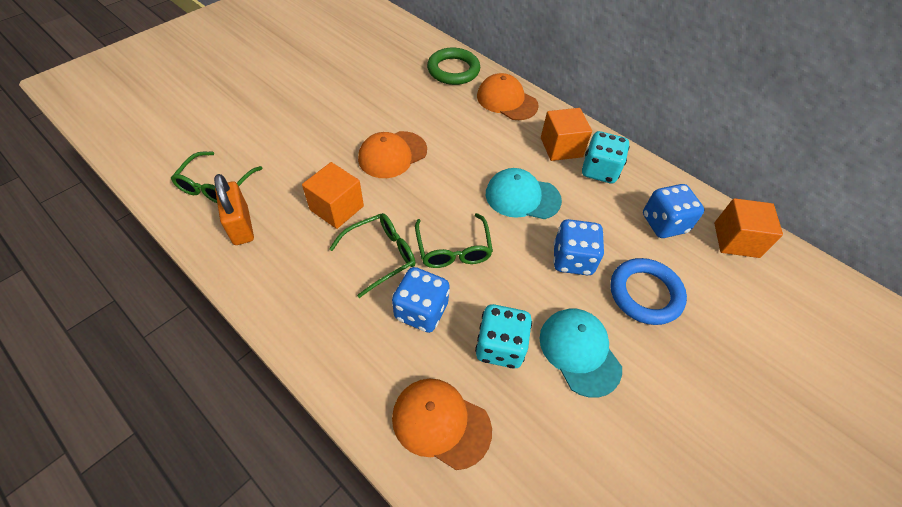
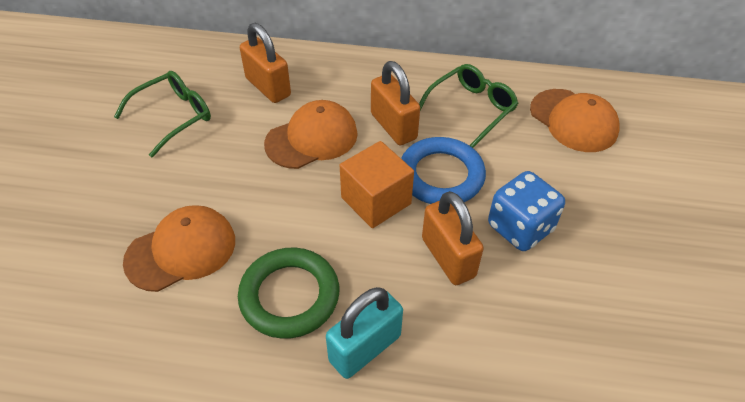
blue dice: 3 -> 1
green glasses: 3 -> 2
orange cube: 3 -> 1
orange padlock: 1 -> 3
turquoise cap: 2 -> 0
turquoise dice: 2 -> 0
turquoise padlock: 0 -> 1

